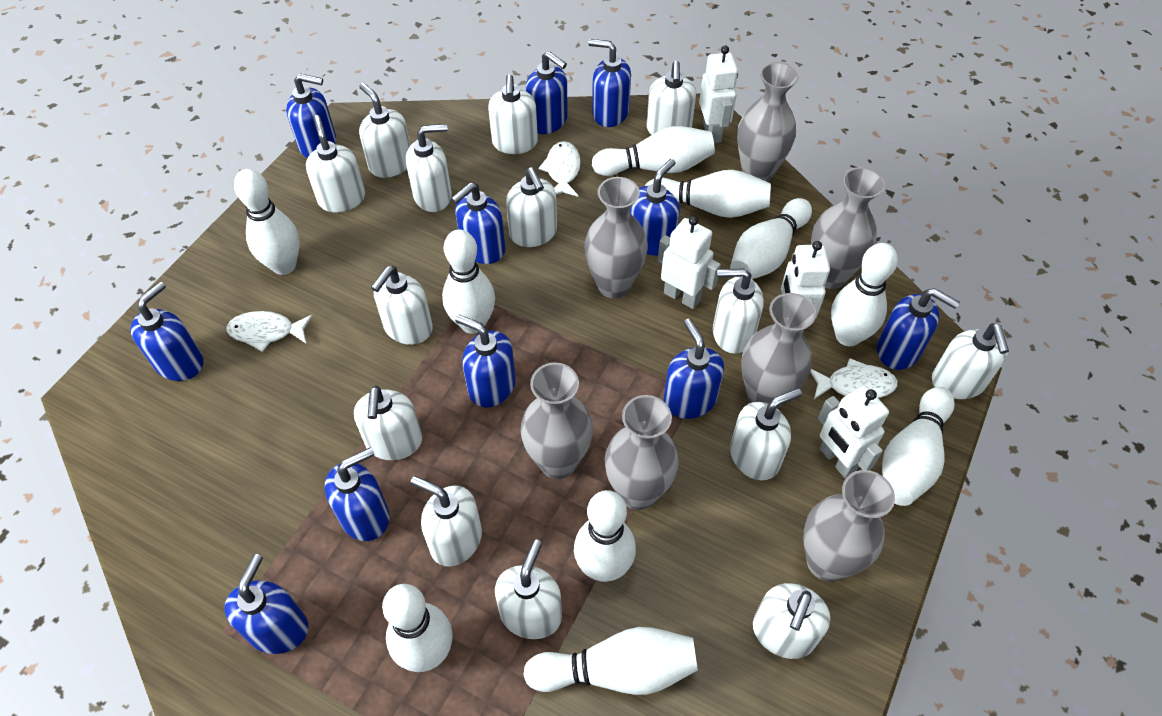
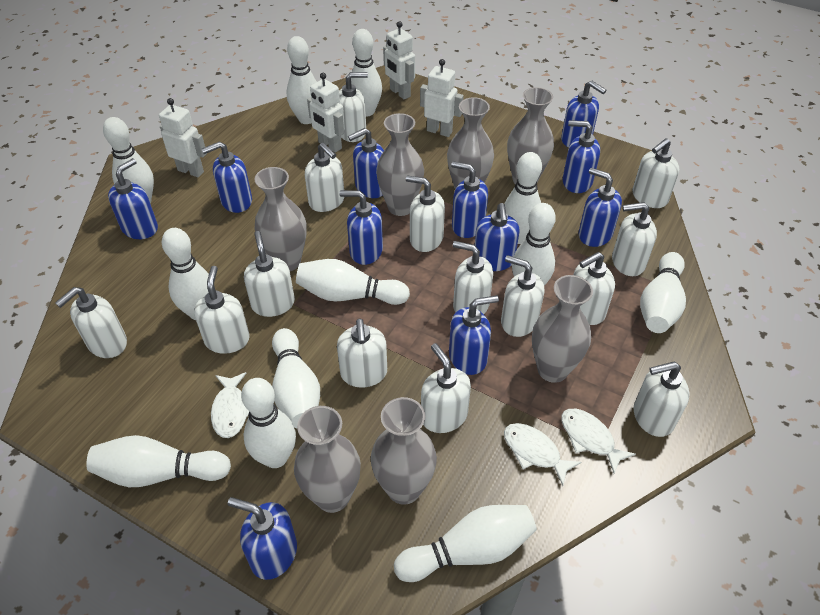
white bowling pin: 10 -> 12

